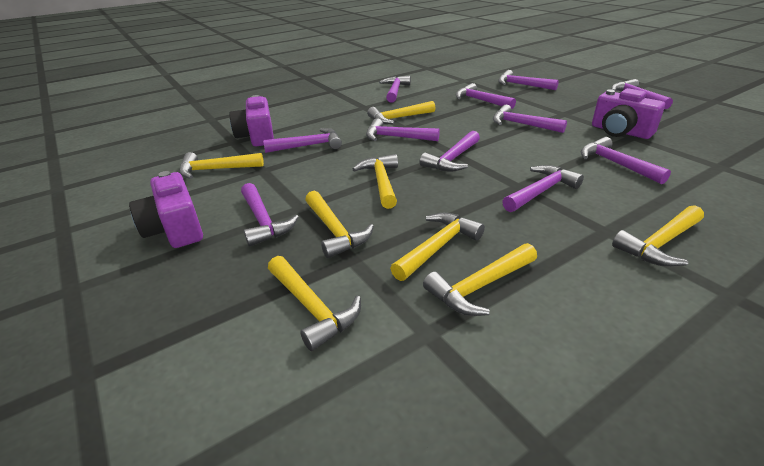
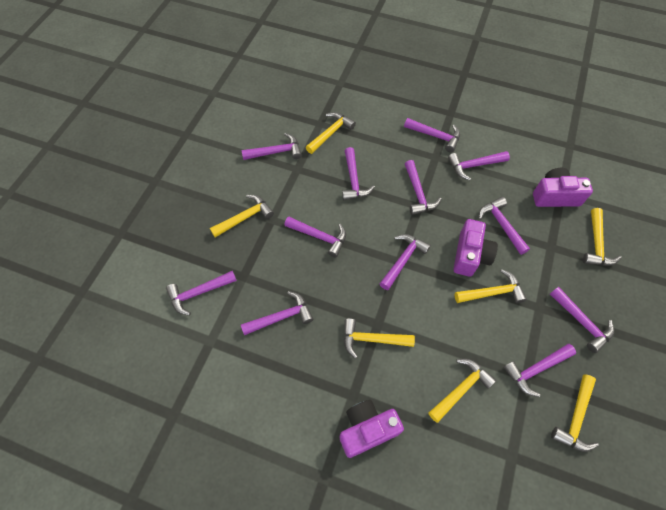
purple hammer: 11 -> 12
yellow hammer: 8 -> 7

